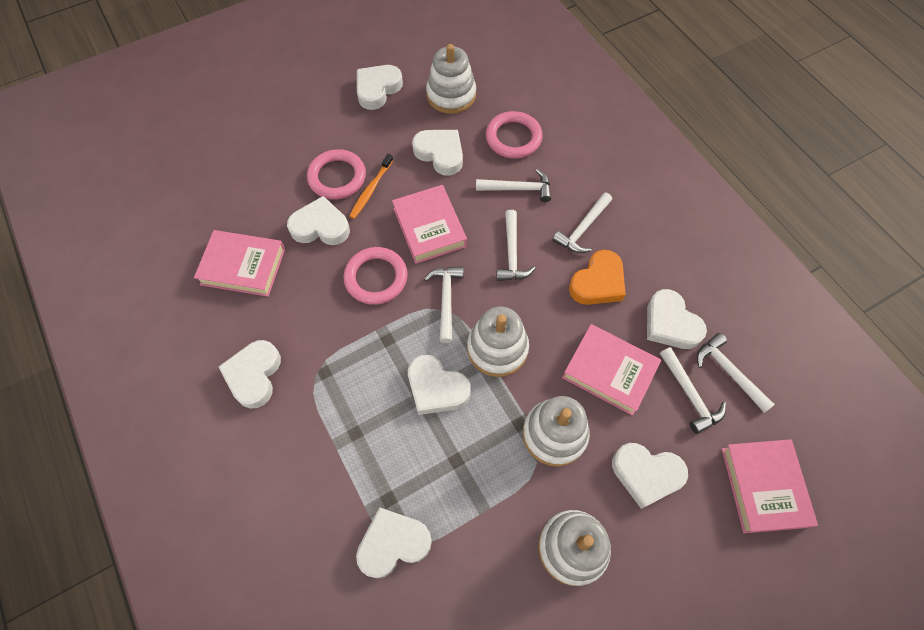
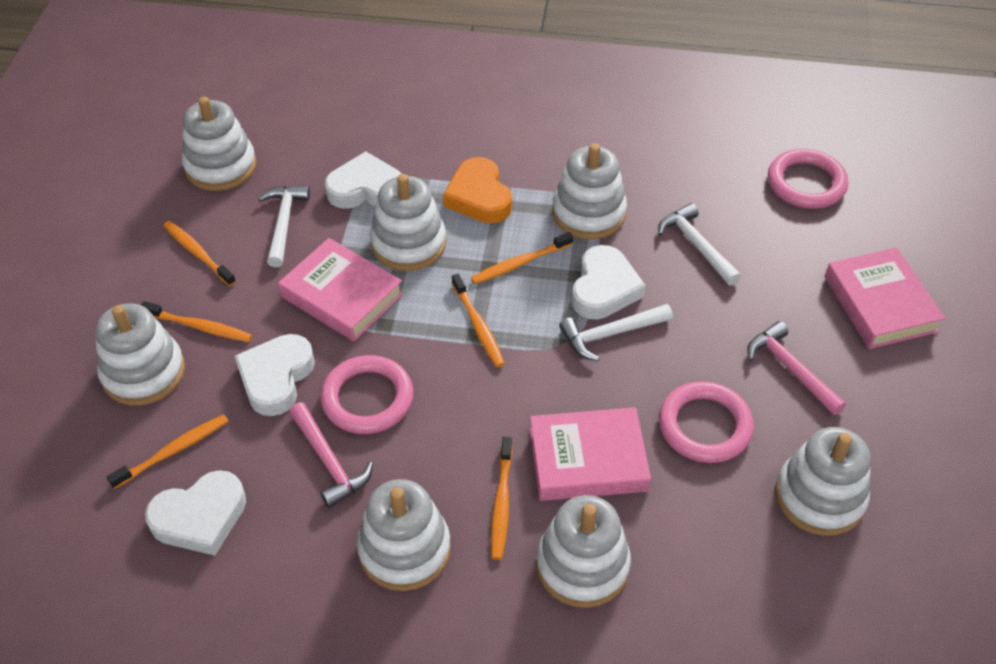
orange toothbrush: 1 -> 6
pink book: 4 -> 3
pink hammer: 0 -> 2
white hammer: 6 -> 3
white heart: 8 -> 4
white stacking toy: 4 -> 7

